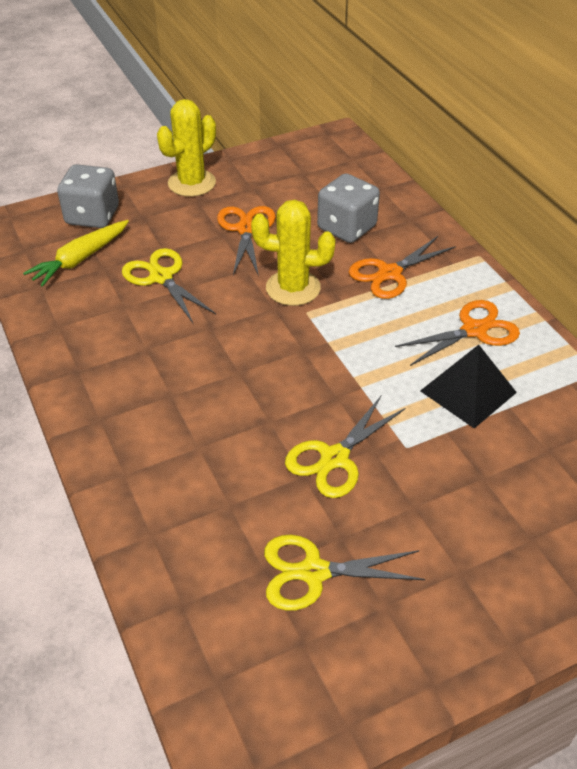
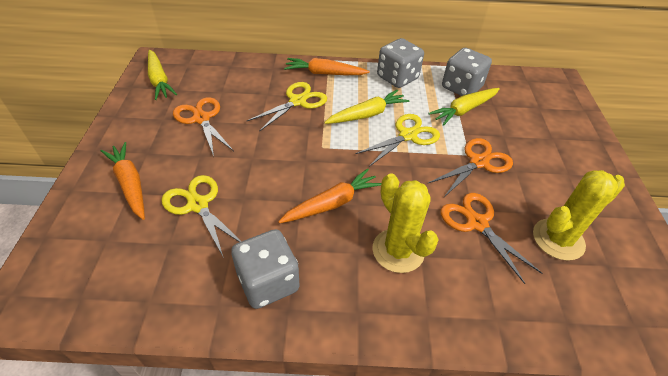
black pyramid: 1 -> 0
grey dice: 2 -> 3
orange carrot: 0 -> 3
yellow carrot: 1 -> 3

